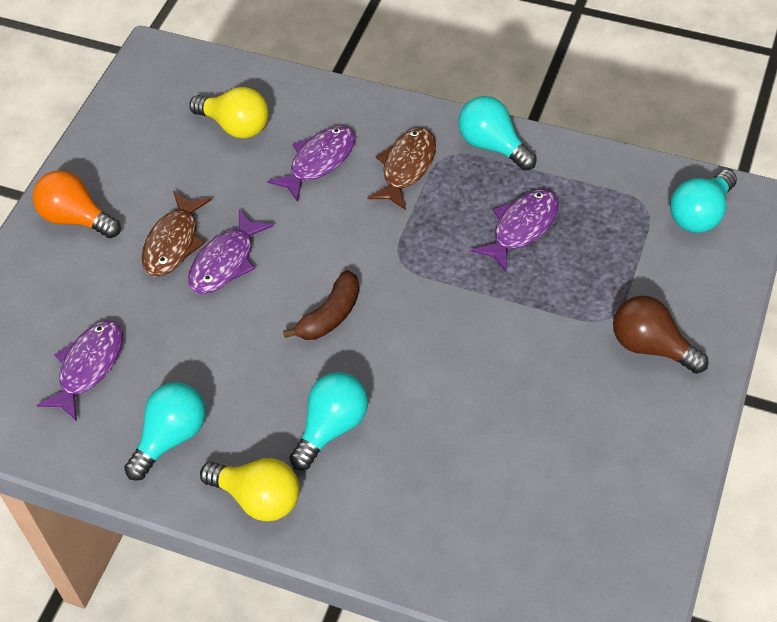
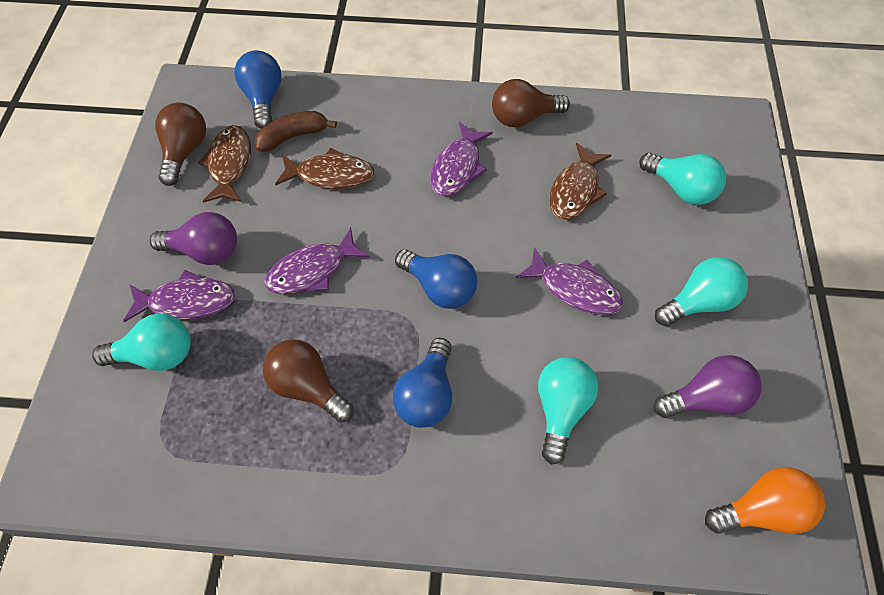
blue light bulb: 0 -> 3
brown fish: 2 -> 3
brown light bulb: 1 -> 3
purple light bulb: 0 -> 2
yellow light bulb: 2 -> 0

